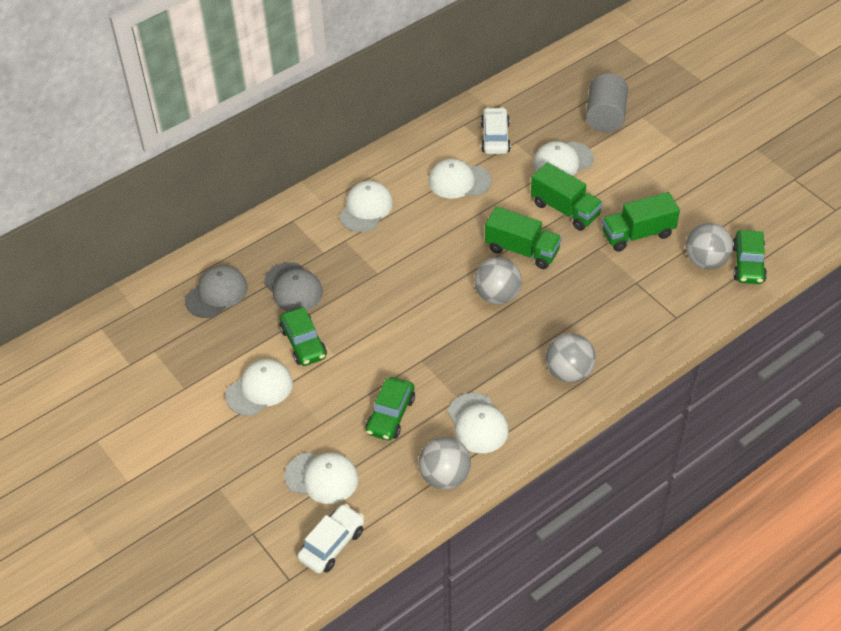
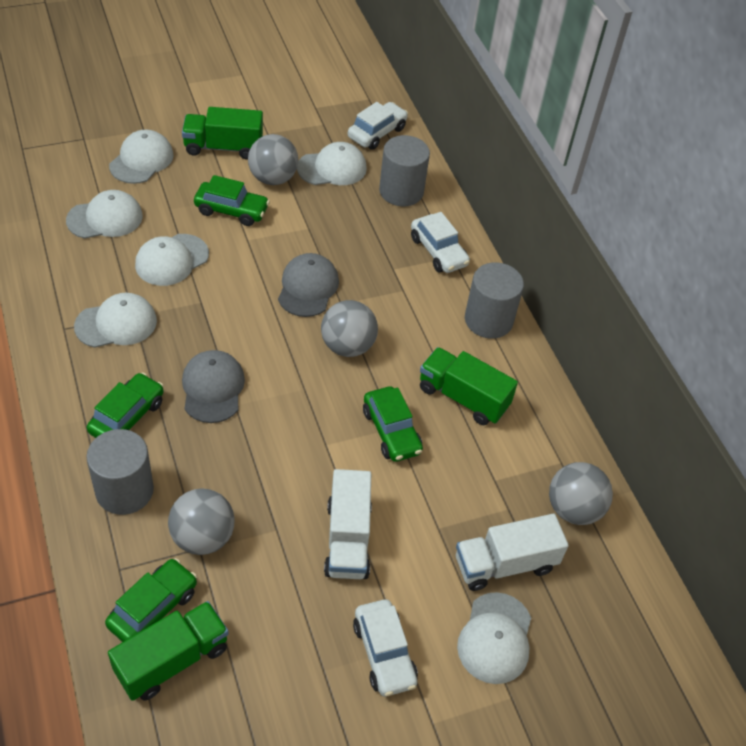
green car: 3 -> 4
grey cylinder: 1 -> 3
white car: 2 -> 3
white truck: 0 -> 2

